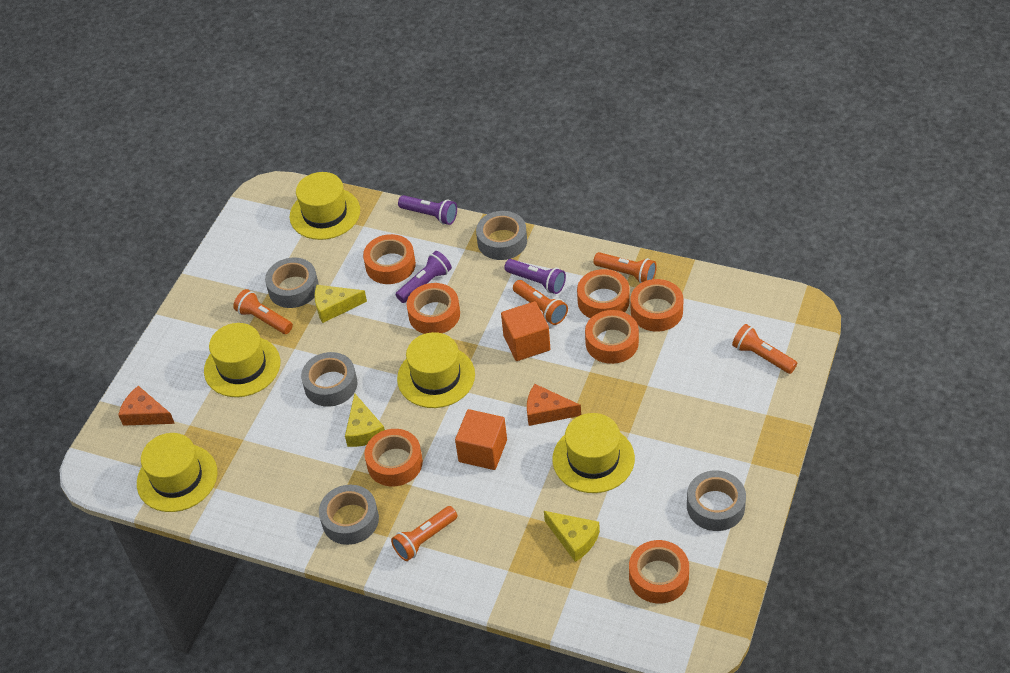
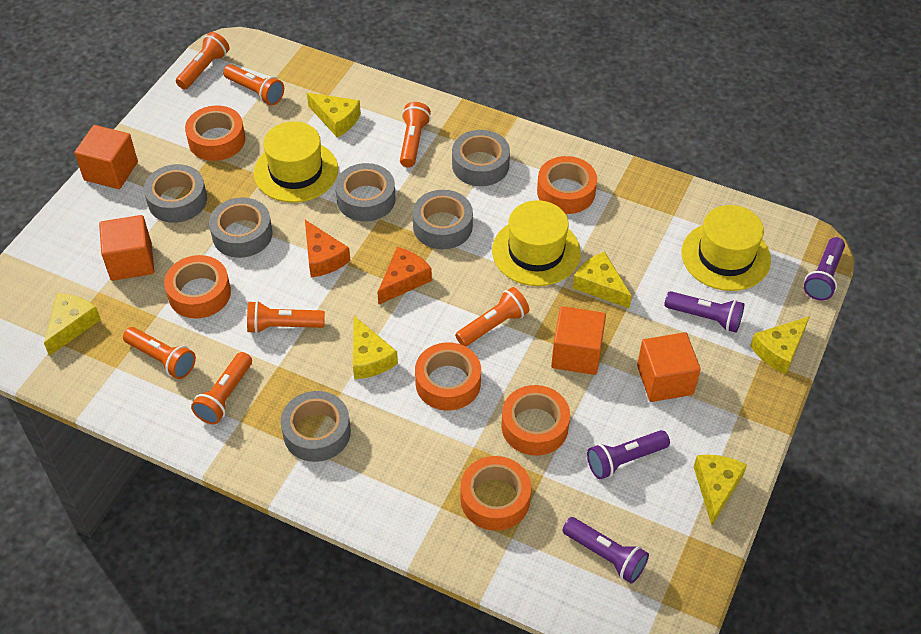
grey tape: 5 -> 6
orange cube: 2 -> 4
orange flashlight: 5 -> 7
orange tape: 7 -> 6
purple flashlight: 3 -> 4
yellow cheese: 3 -> 6
yellow hat: 5 -> 3

